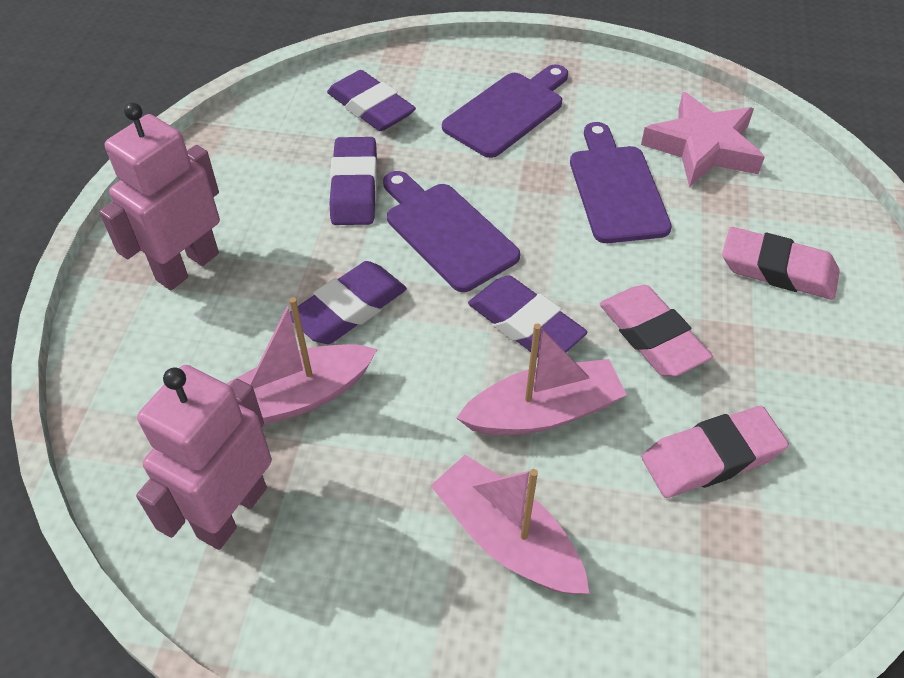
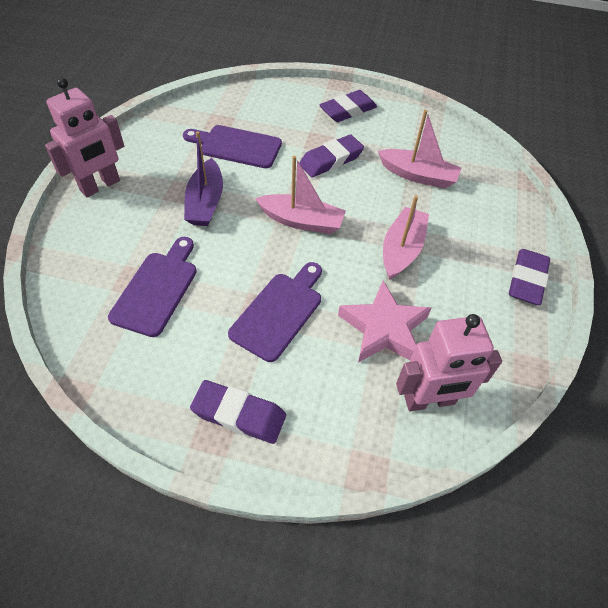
pink eraser: 3 -> 0
purple boat: 0 -> 1

